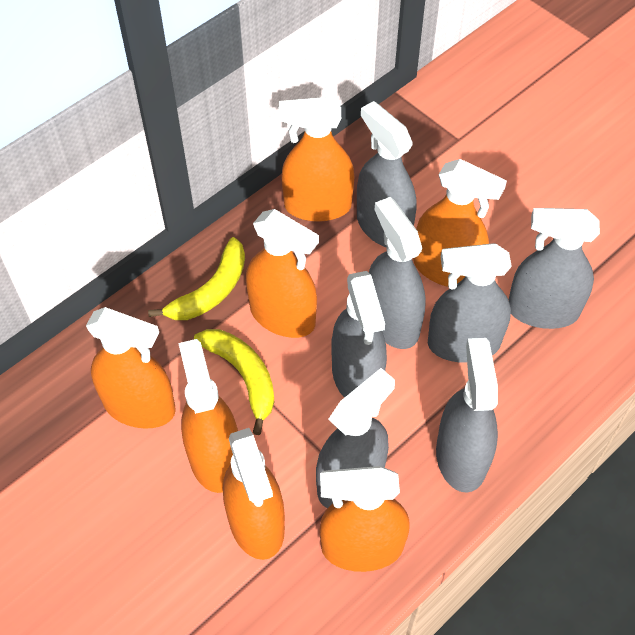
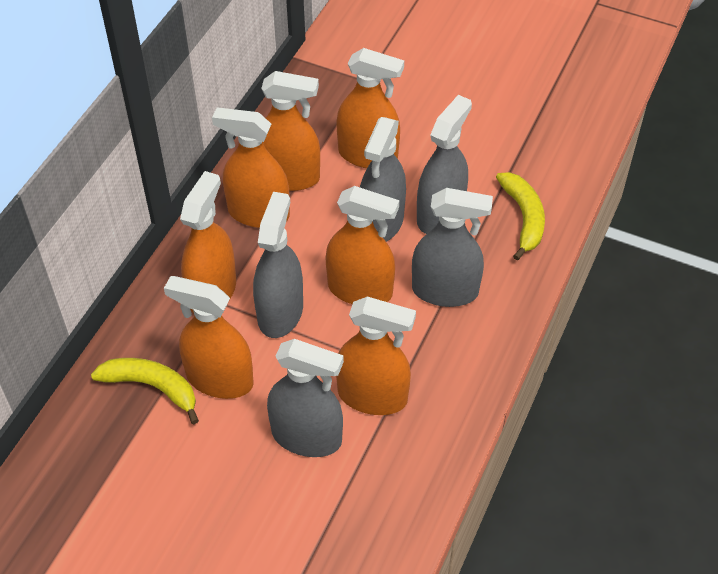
grey spray bottle: 7 -> 5

